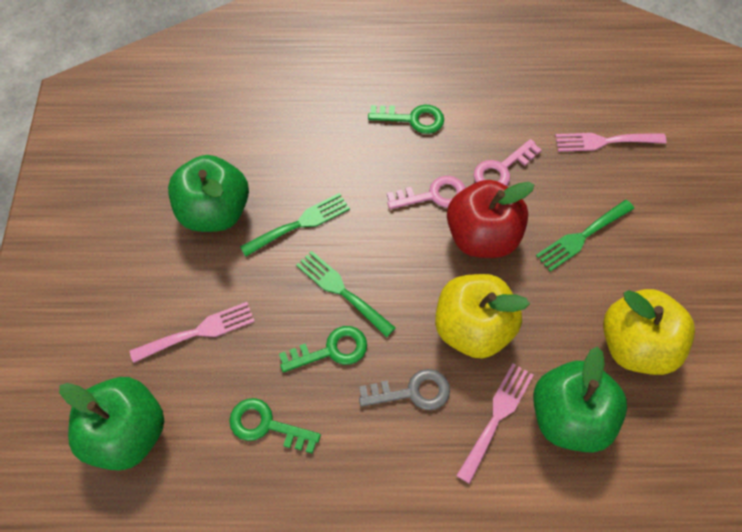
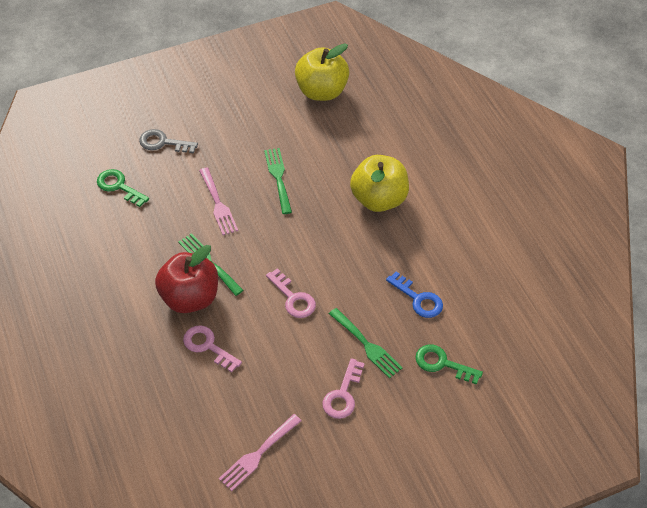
blue key: 0 -> 1
green apple: 3 -> 0
green key: 3 -> 2
pink fork: 3 -> 2
pink key: 2 -> 3

